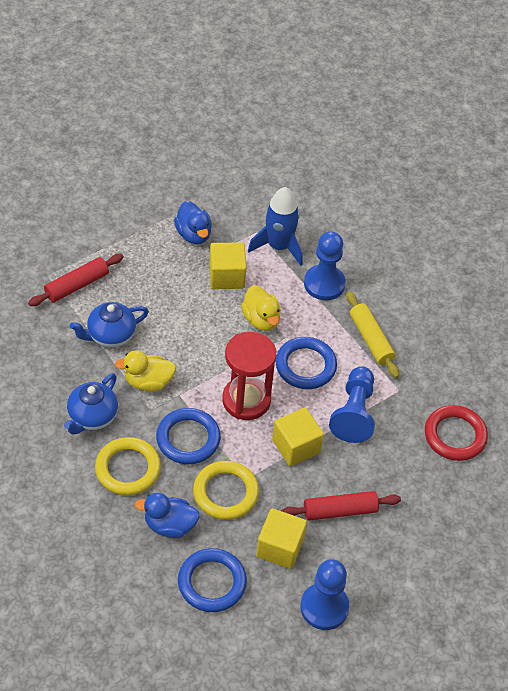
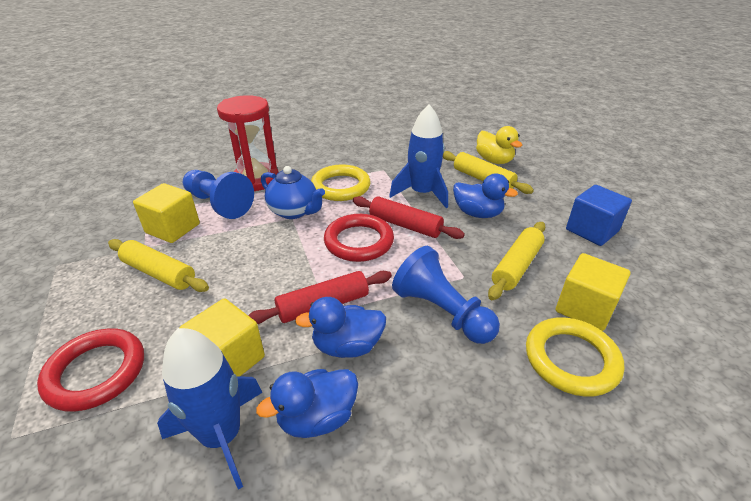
blue cube: 0 -> 1
blue duck: 2 -> 3
blue pawn: 3 -> 2
blue ring: 3 -> 0
blue rocket: 1 -> 2
blue teapot: 2 -> 1
red ring: 1 -> 2
yellow duck: 2 -> 1
yellow rolling pin: 1 -> 3

